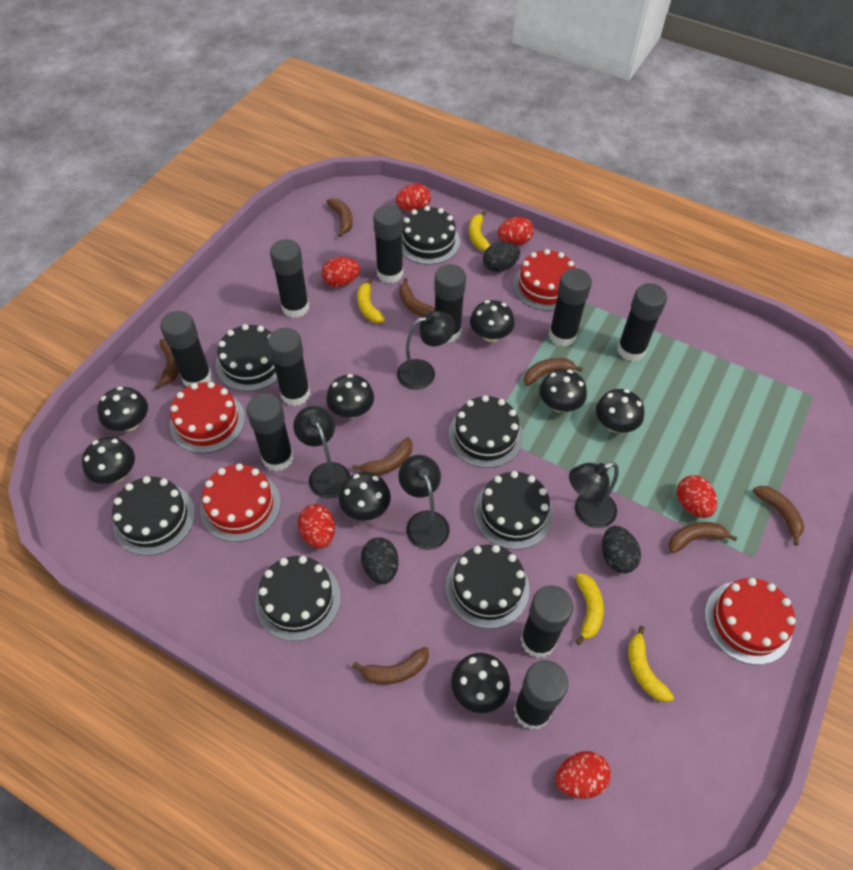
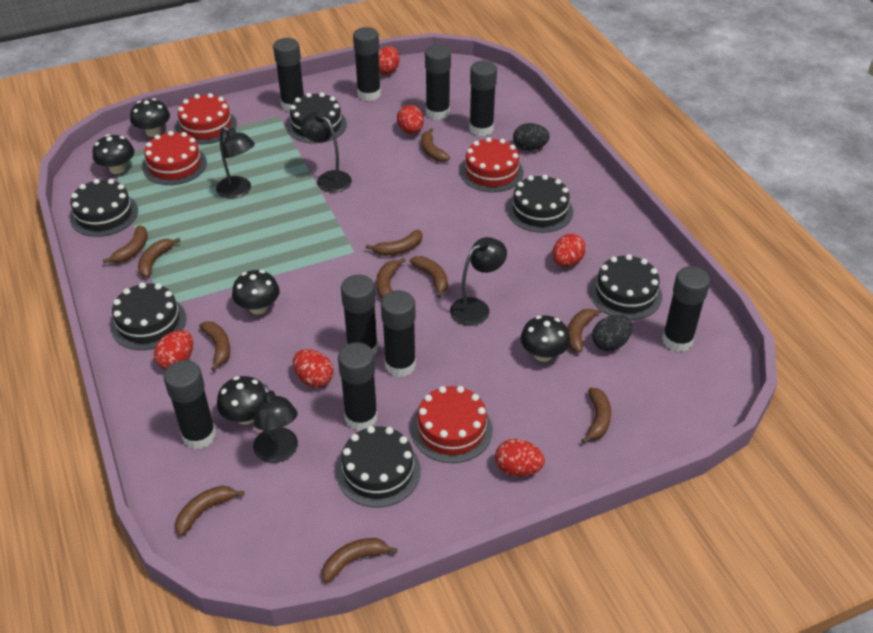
black cake: 7 -> 6
black egg: 3 -> 2
black glue stick: 10 -> 9
black mushroom: 8 -> 5
brown banana: 8 -> 11
yellow banana: 4 -> 0

